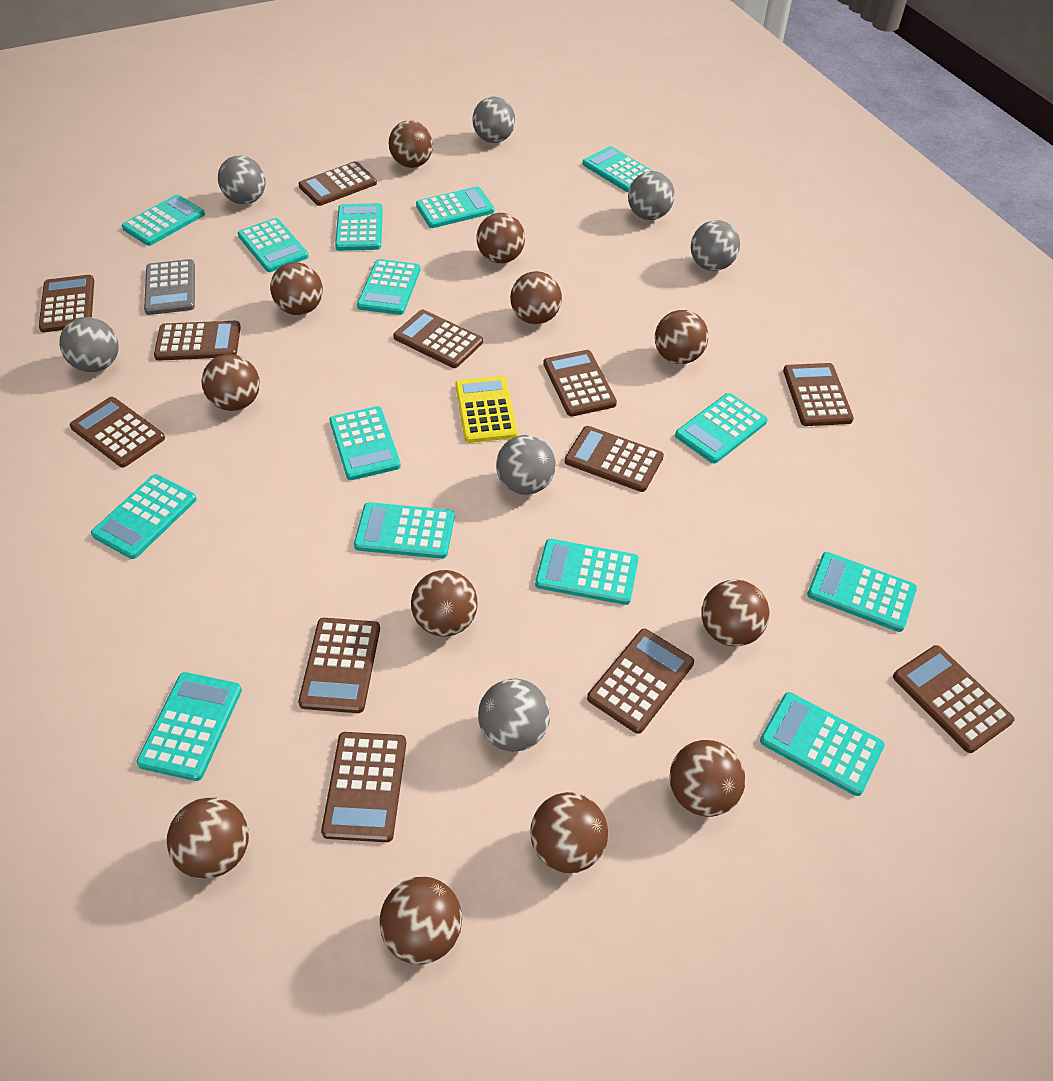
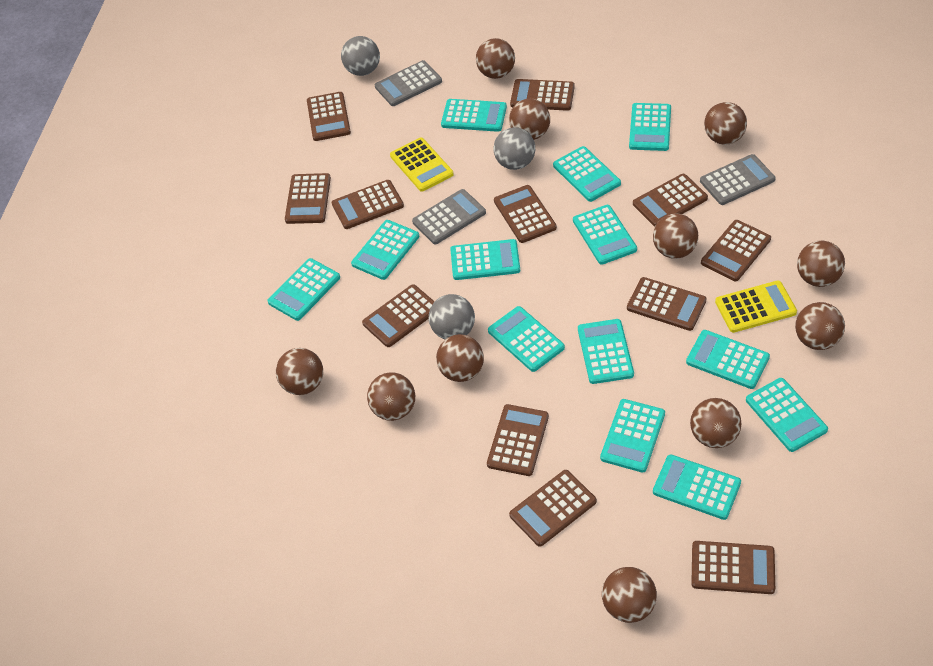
brown ball: 12 -> 11
grey ball: 7 -> 3
grey calculator: 1 -> 3
turquoise calculator: 14 -> 13
yellow calculator: 1 -> 2

